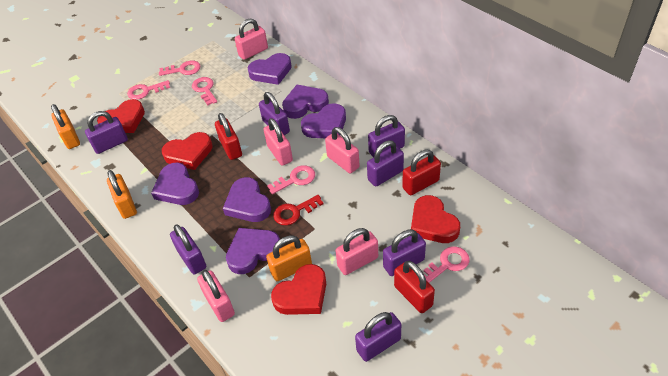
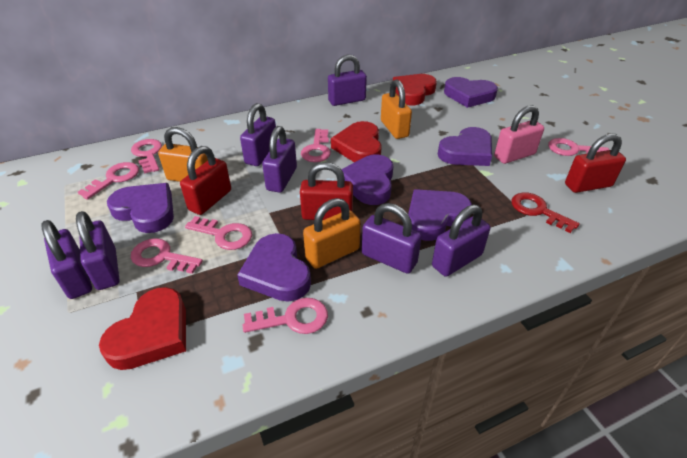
pink key: 5 -> 7
pink padlock: 5 -> 1
red heart: 4 -> 3

